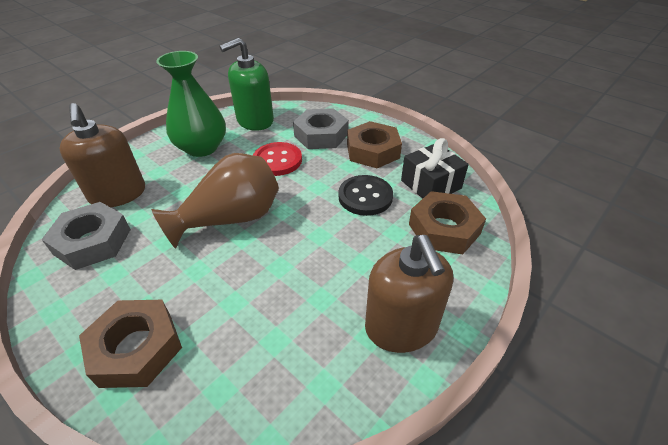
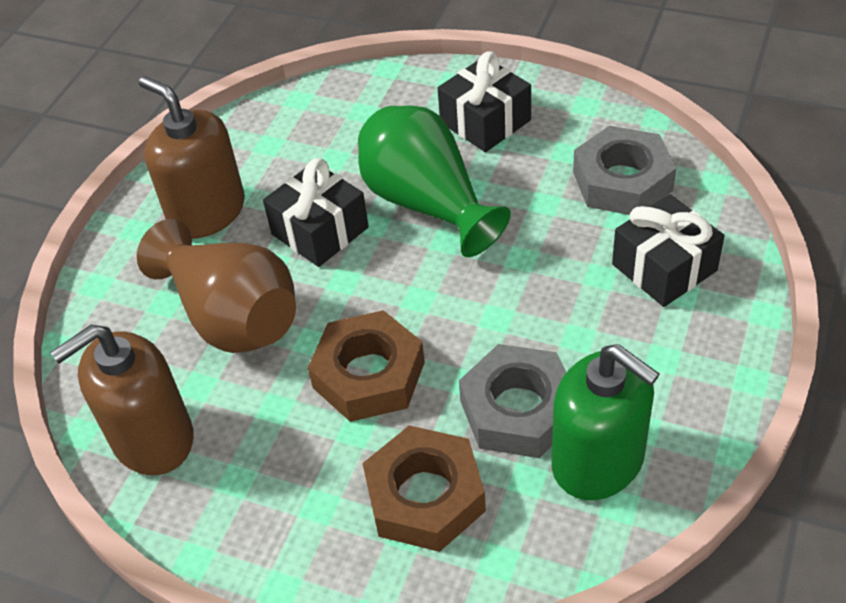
black button: 1 -> 0
black gift: 1 -> 3
brown nut: 3 -> 2
red button: 1 -> 0

